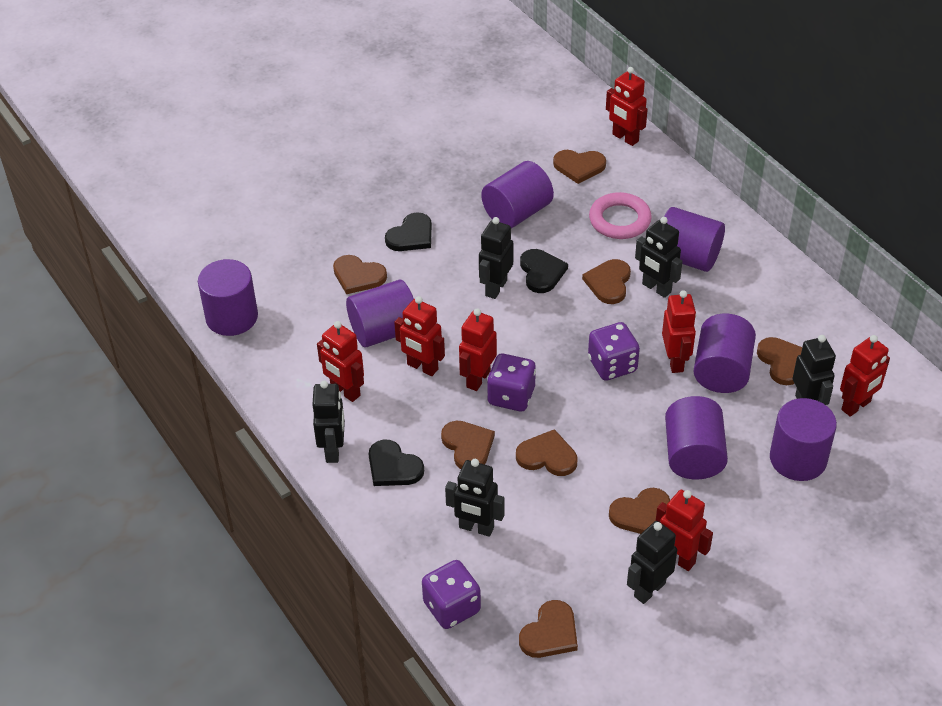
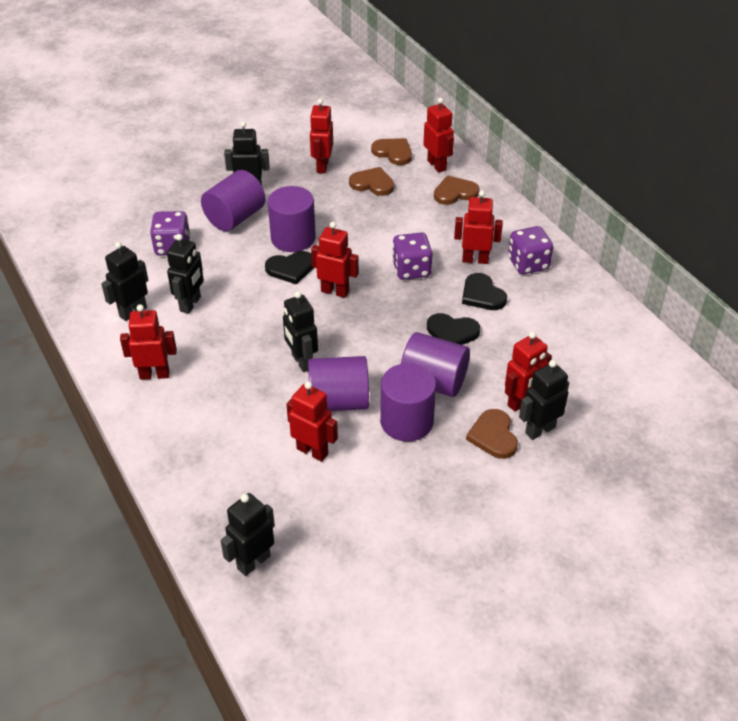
brown heart: 8 -> 4
pink ring: 1 -> 0
purple cylinder: 7 -> 5

